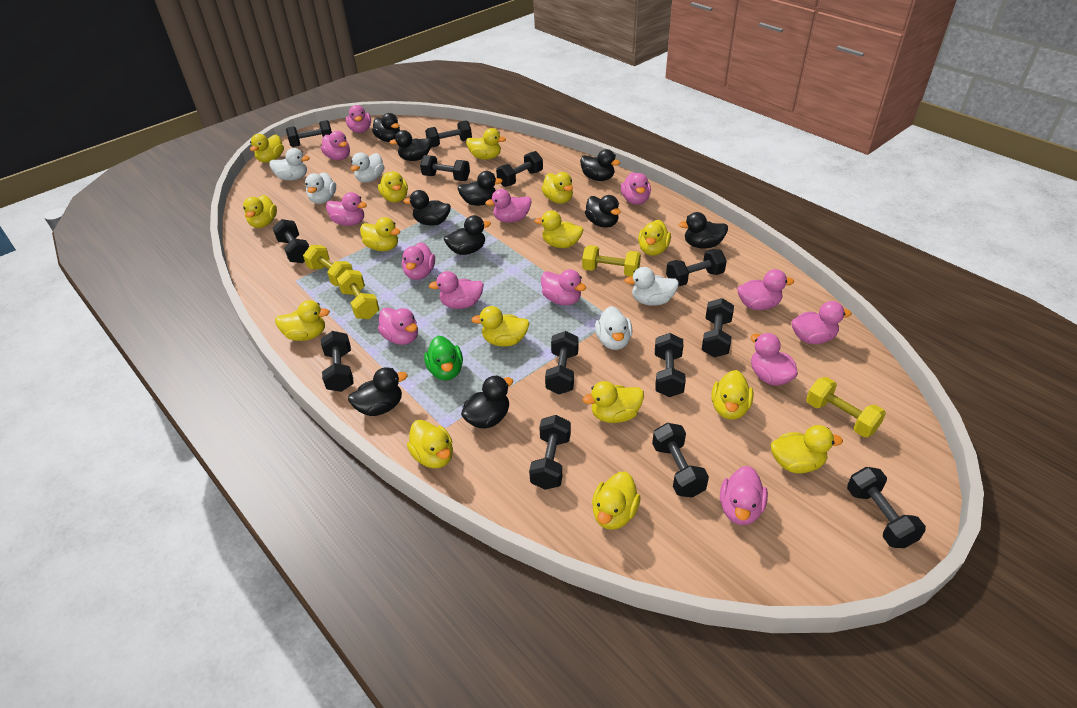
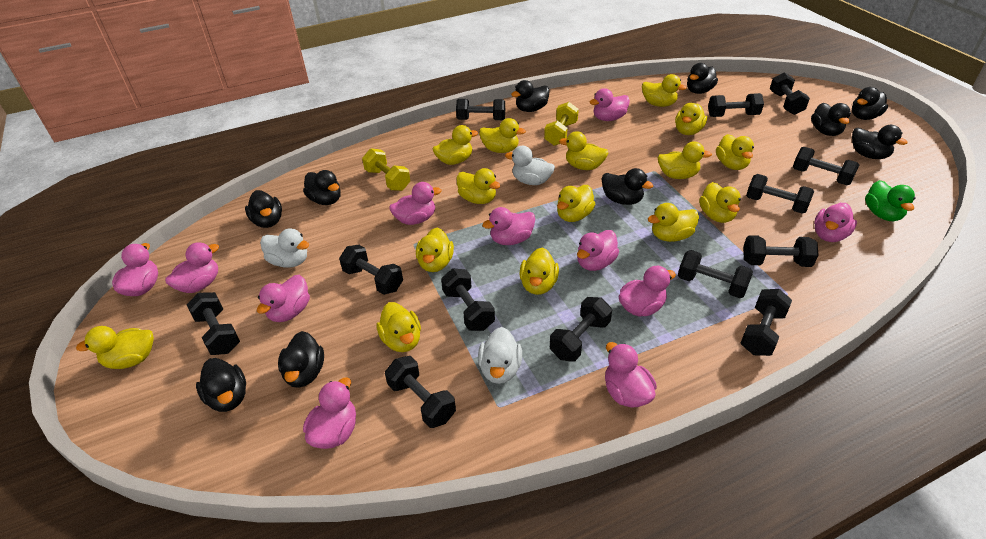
pink duck: 13 -> 11
white duck: 5 -> 3
yellow dumbbell: 4 -> 2

